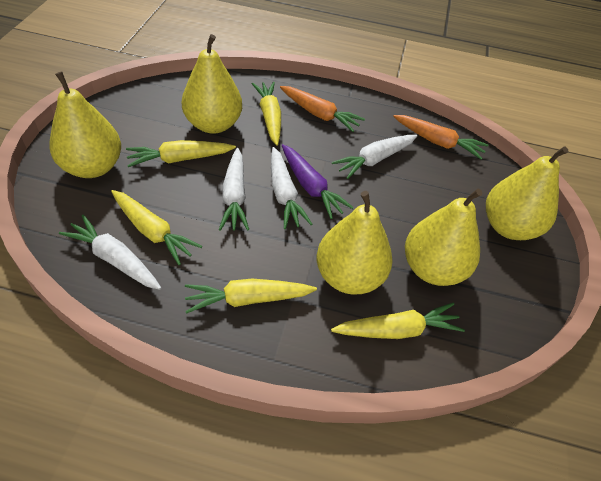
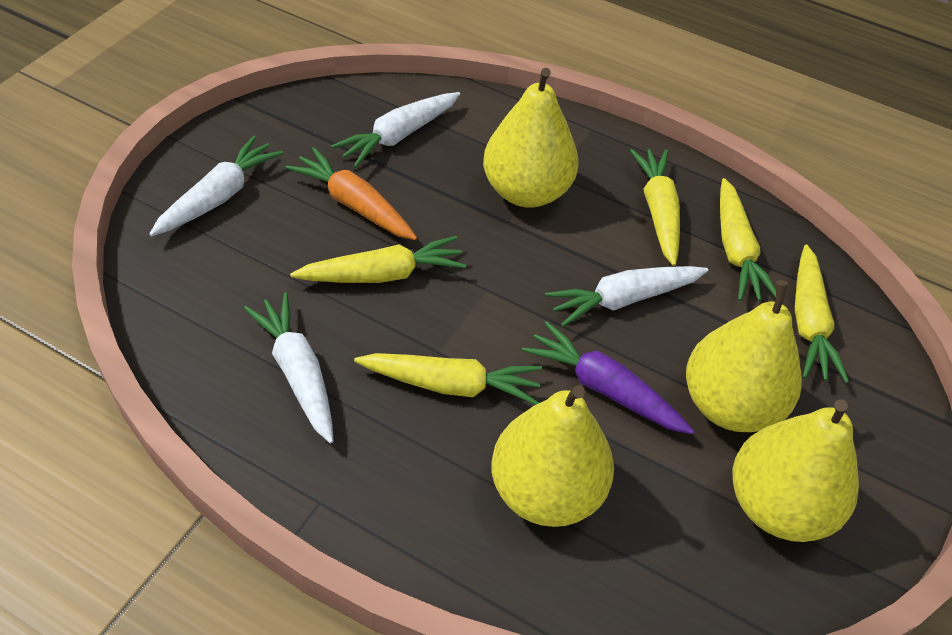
orange carrot: 2 -> 1
yellow pear: 5 -> 4

